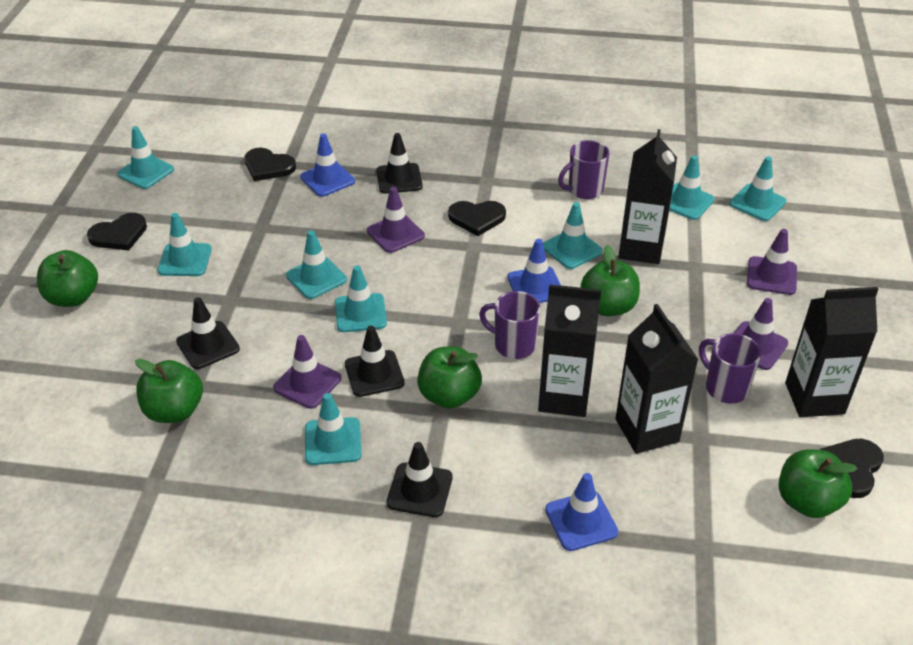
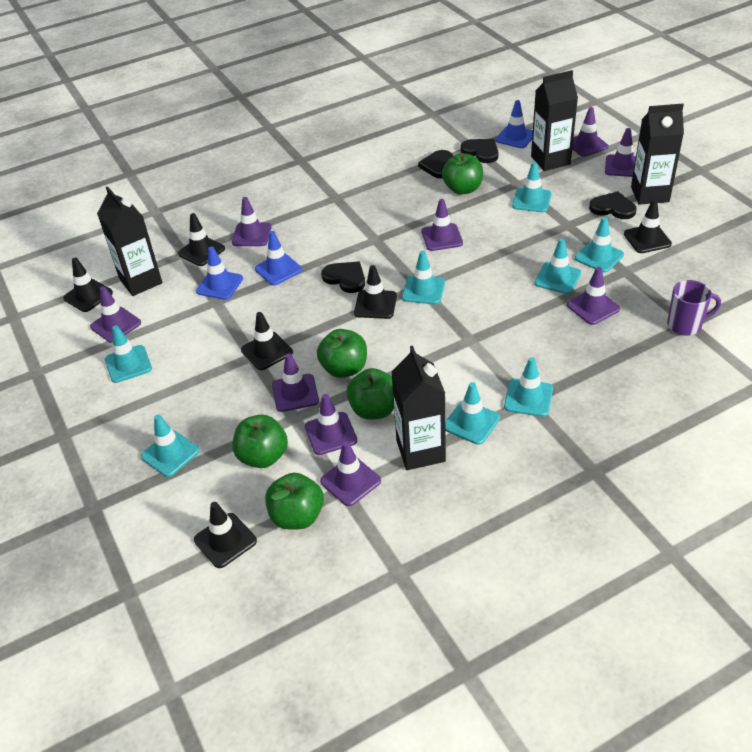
black traffic cone: 4 -> 6
purple mug: 3 -> 1
purple traffic cone: 4 -> 9

